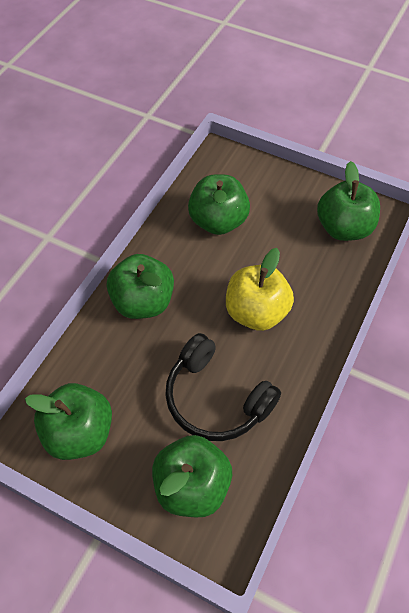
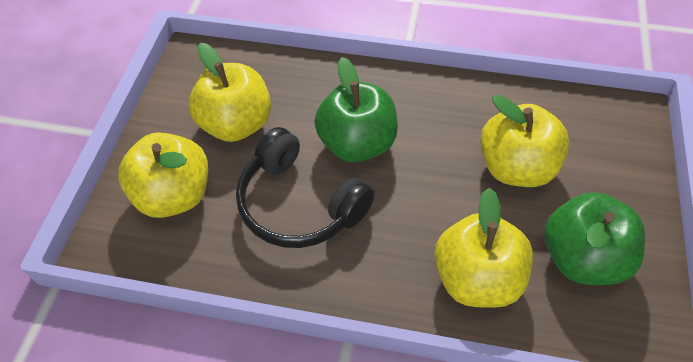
green apple: 5 -> 2
yellow apple: 1 -> 4

